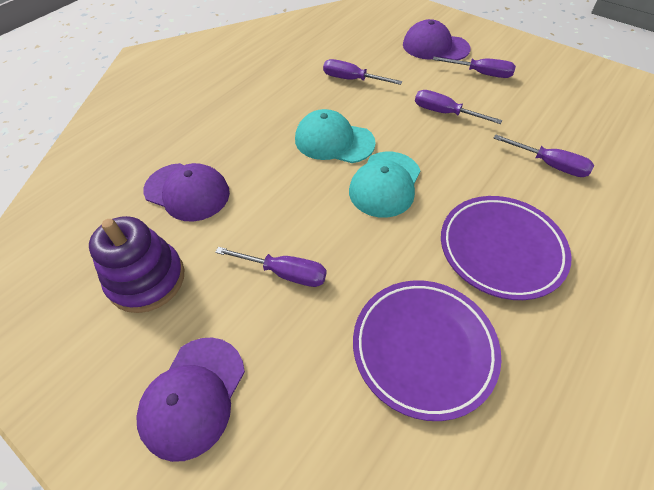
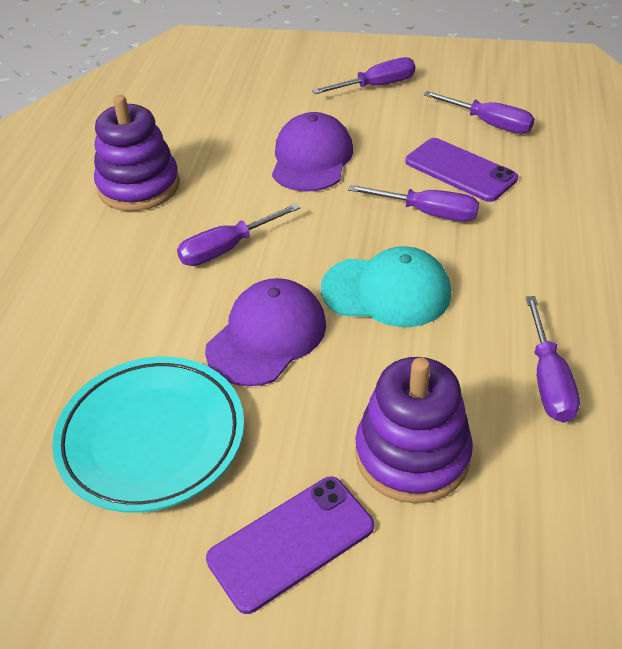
purple cap: 3 -> 2
purple phone: 0 -> 2
purple plate: 2 -> 0
purple stacking toy: 1 -> 2
turquoise cap: 2 -> 1
turquoise plate: 0 -> 1

